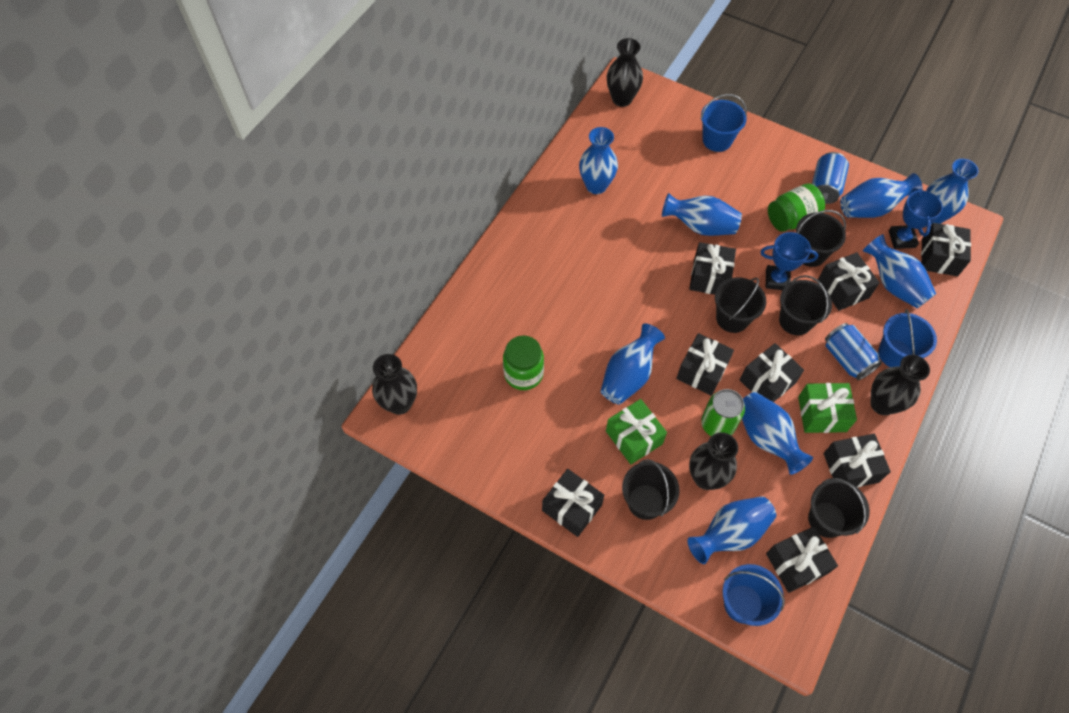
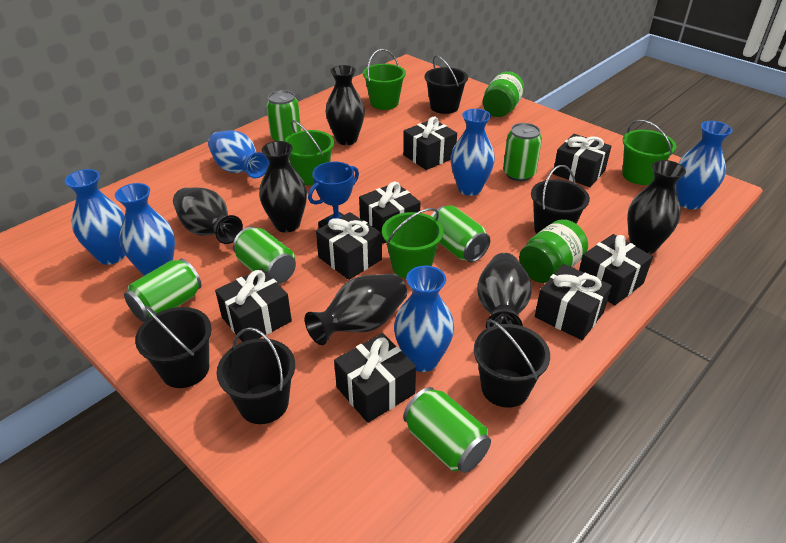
black vase: 4 -> 6
blue bucket: 3 -> 0
blue can: 2 -> 0
blue trophy: 2 -> 1
blue vase: 8 -> 6
green bucket: 0 -> 4
green can: 1 -> 6
green gift: 2 -> 0

